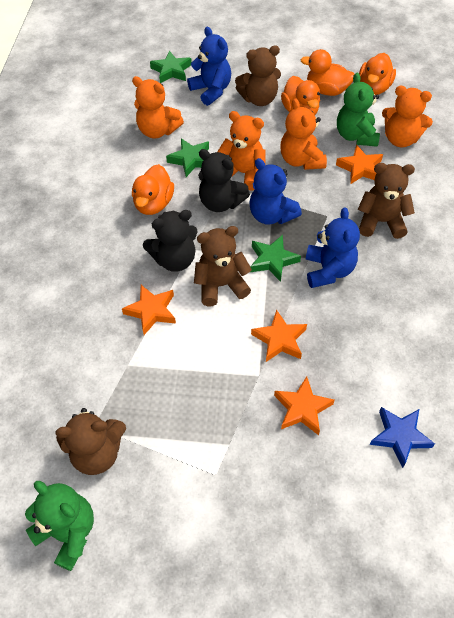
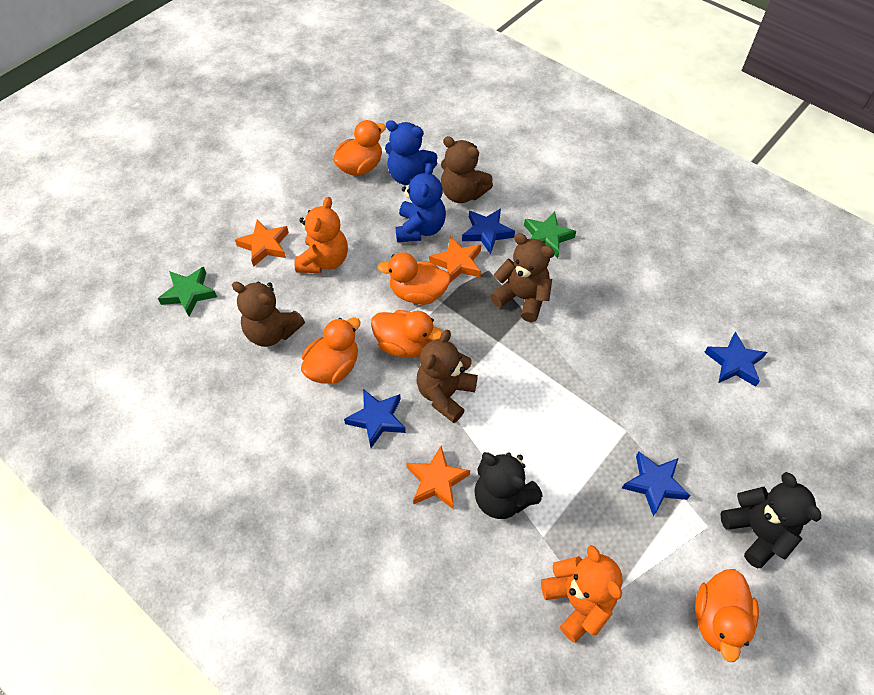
blue star: 1 -> 4
blue teddy bear: 3 -> 2
green star: 3 -> 2
green teddy bear: 2 -> 0
orange duck: 4 -> 5
orange star: 4 -> 3
orange teddy bear: 4 -> 2

